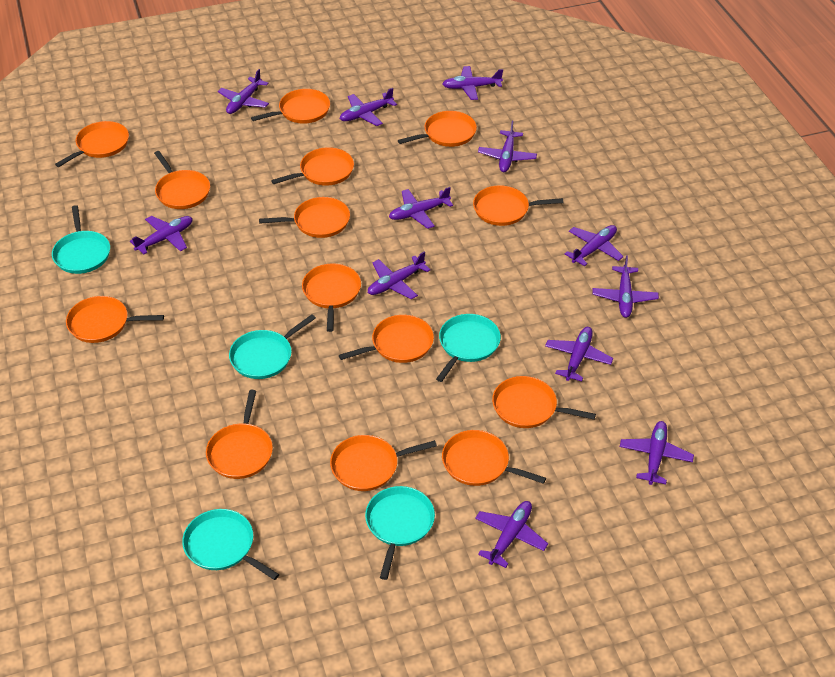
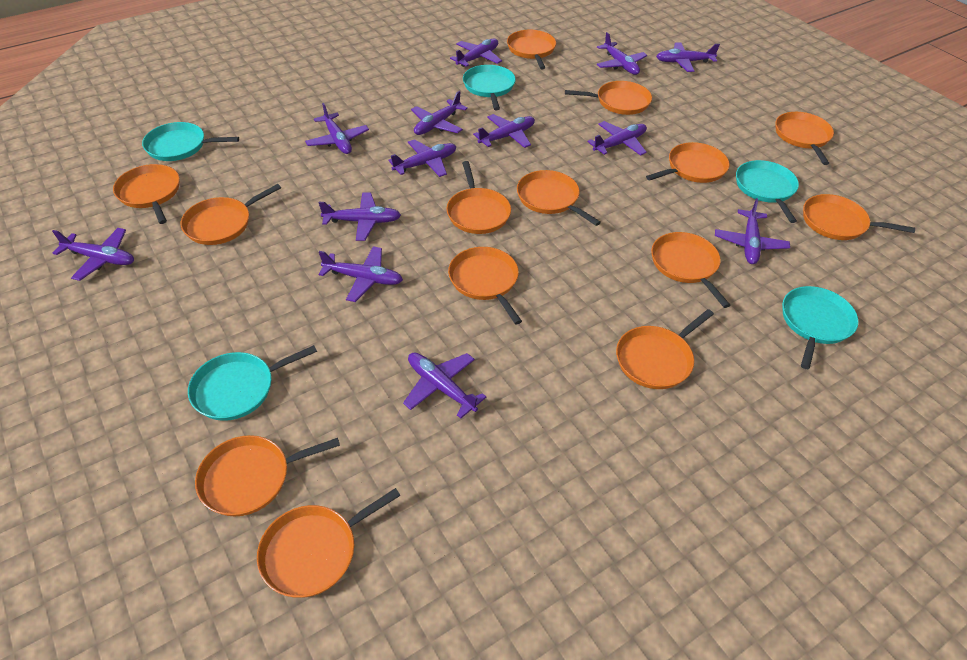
purple plane: 12 -> 13

